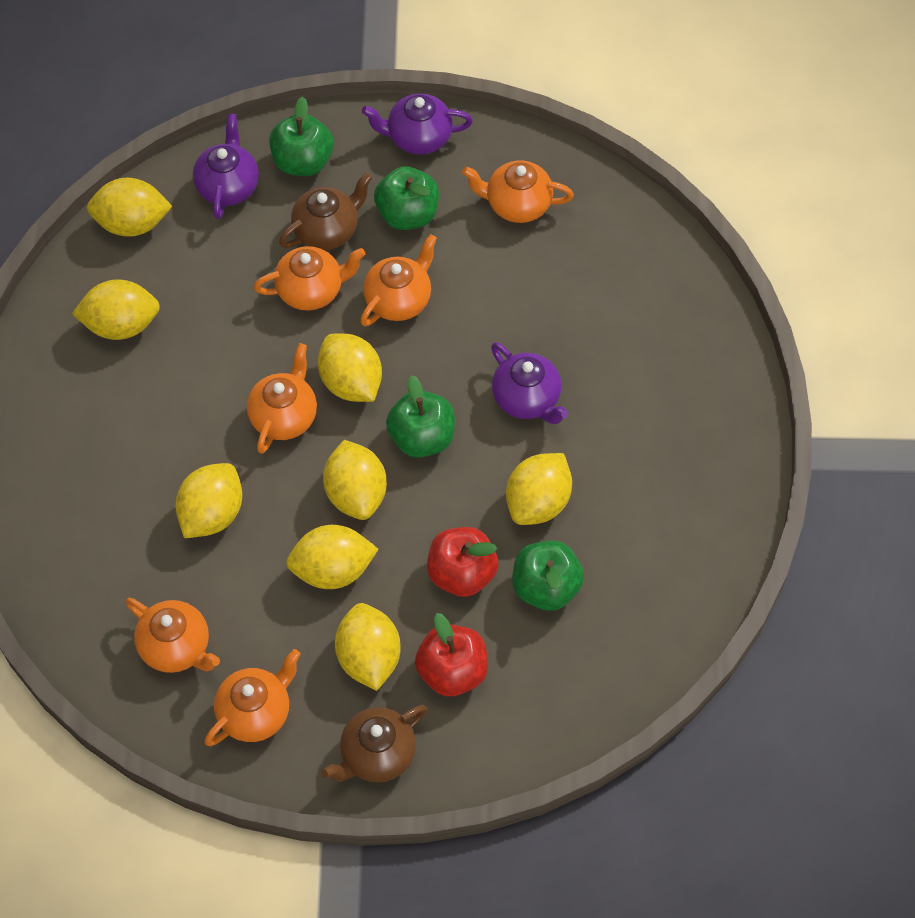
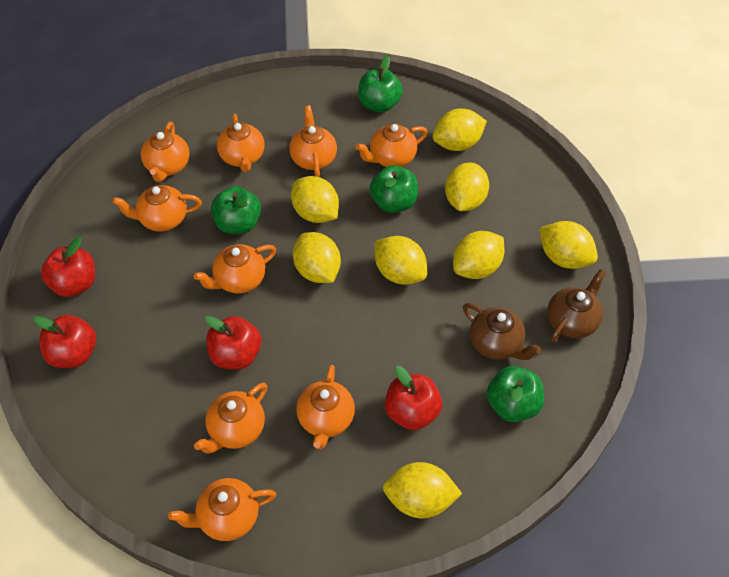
orange teapot: 6 -> 9
purple teapot: 3 -> 0
red apple: 2 -> 4

